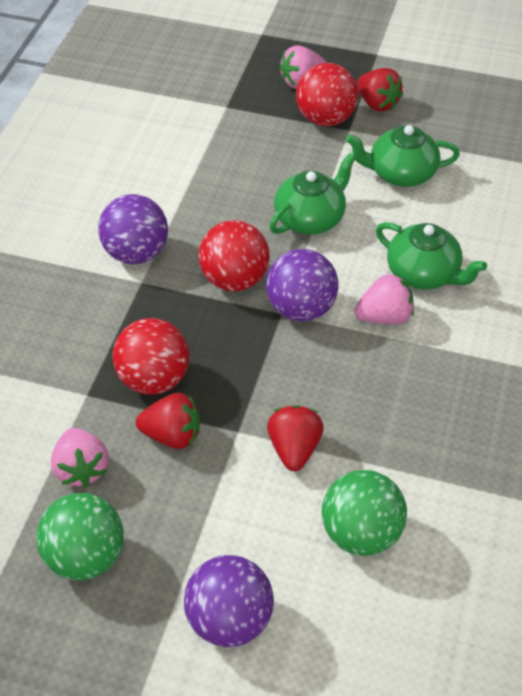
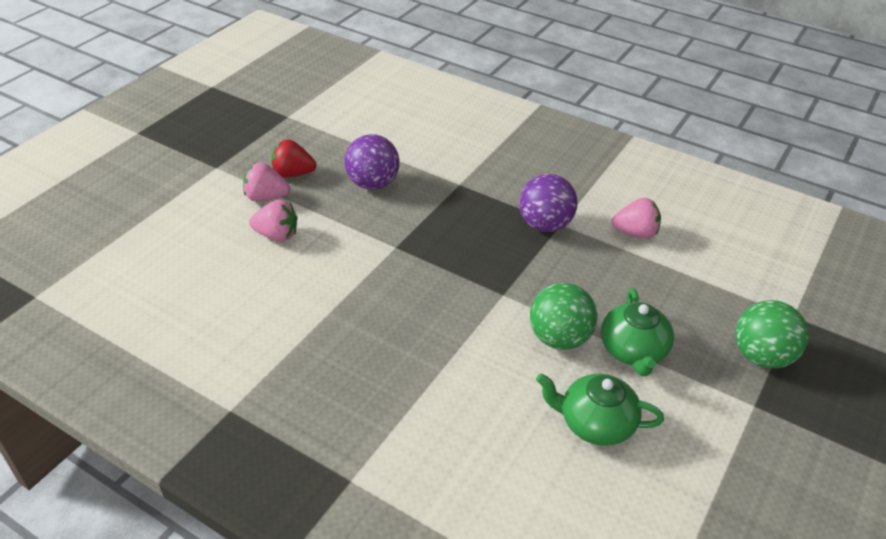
green teapot: 3 -> 2
purple ball: 3 -> 2
red ball: 3 -> 0
red strawberry: 3 -> 1

